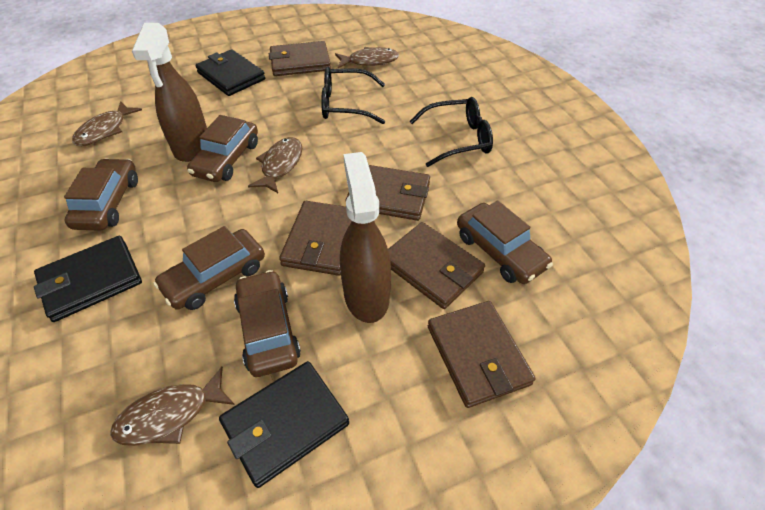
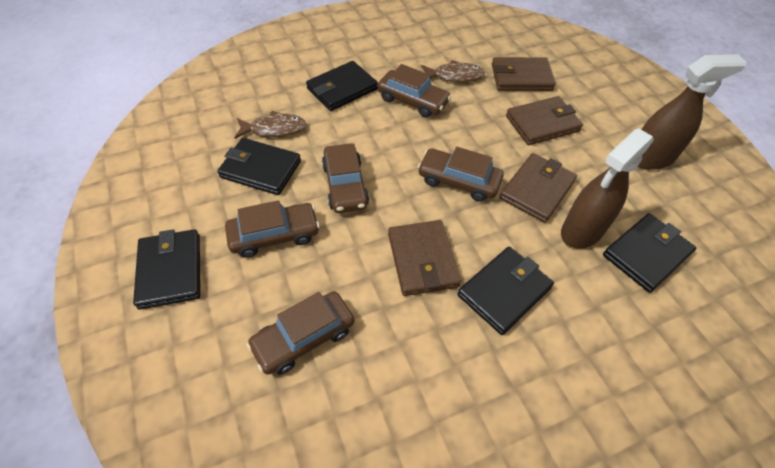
black glasses: 2 -> 0
black wallet: 3 -> 5
brown fish: 4 -> 2
brown wallet: 5 -> 4

